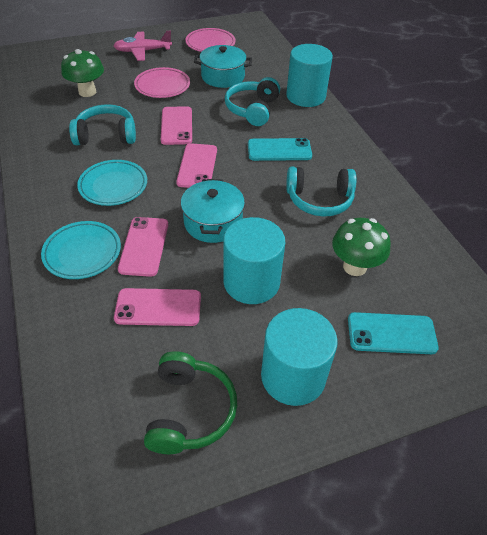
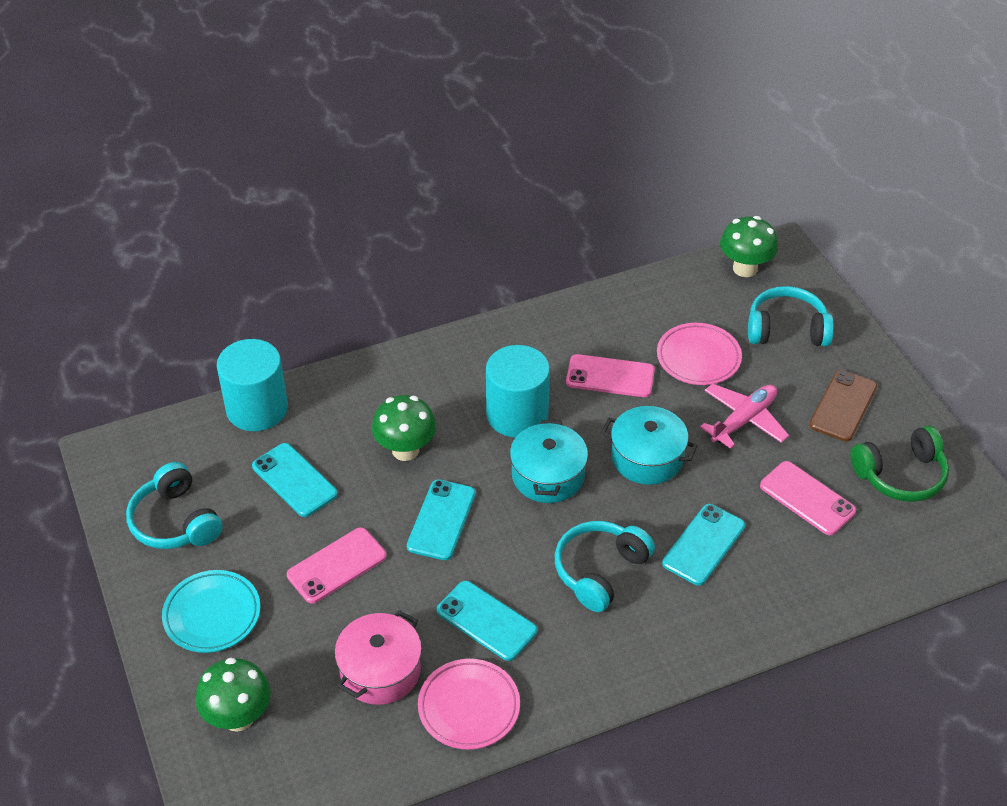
brown phone: 0 -> 1
green mushroom: 2 -> 3
pink phone: 4 -> 3
pink pot: 0 -> 1
turquoise cylinder: 3 -> 2
turquoise phone: 2 -> 4
turquoise plate: 2 -> 1

